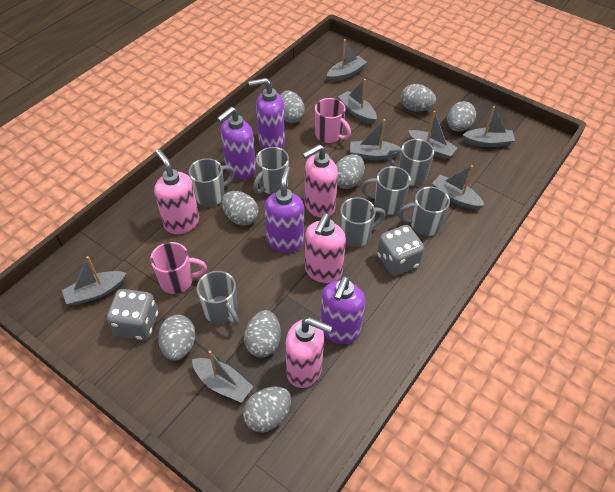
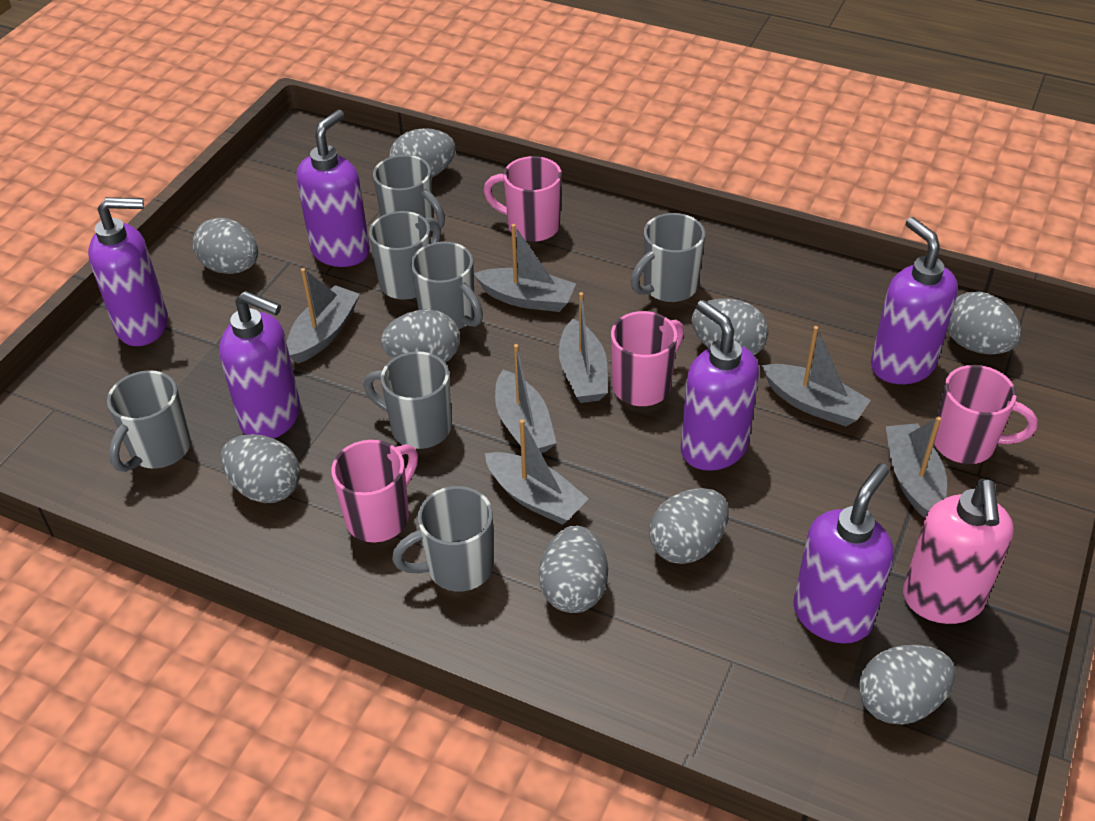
grey boat: 8 -> 7
grey dice: 2 -> 0
grey egg: 8 -> 9
pink mug: 2 -> 4
pink soap dispenser: 4 -> 1
purple soap dispenser: 4 -> 6

